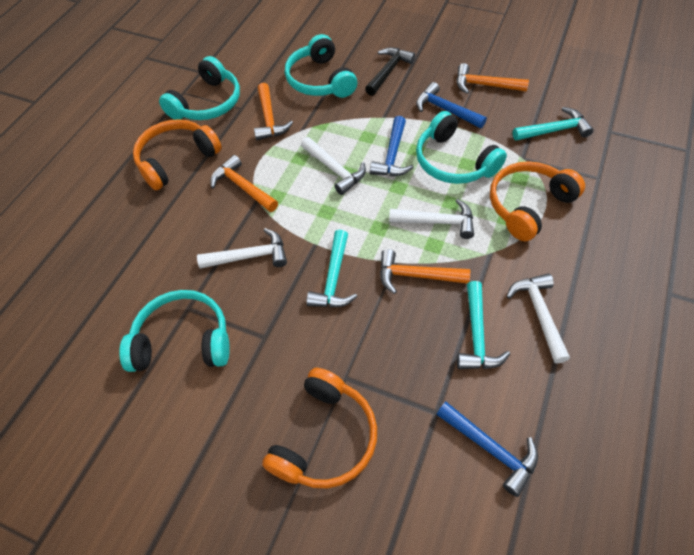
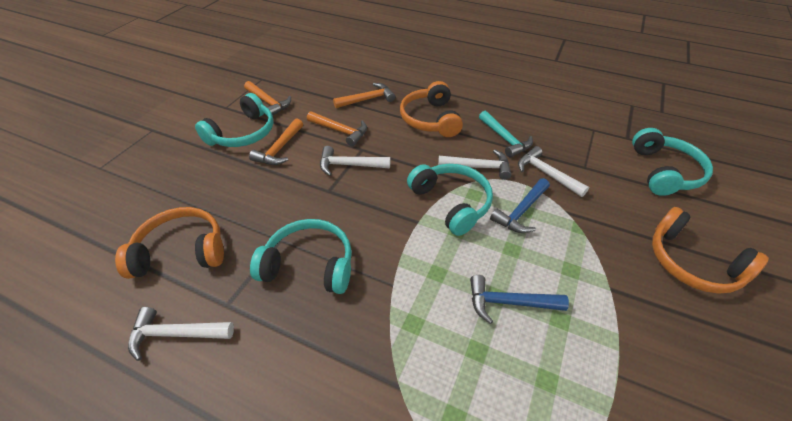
black hammer: 1 -> 0
blue hammer: 3 -> 2
turquoise hammer: 3 -> 1

